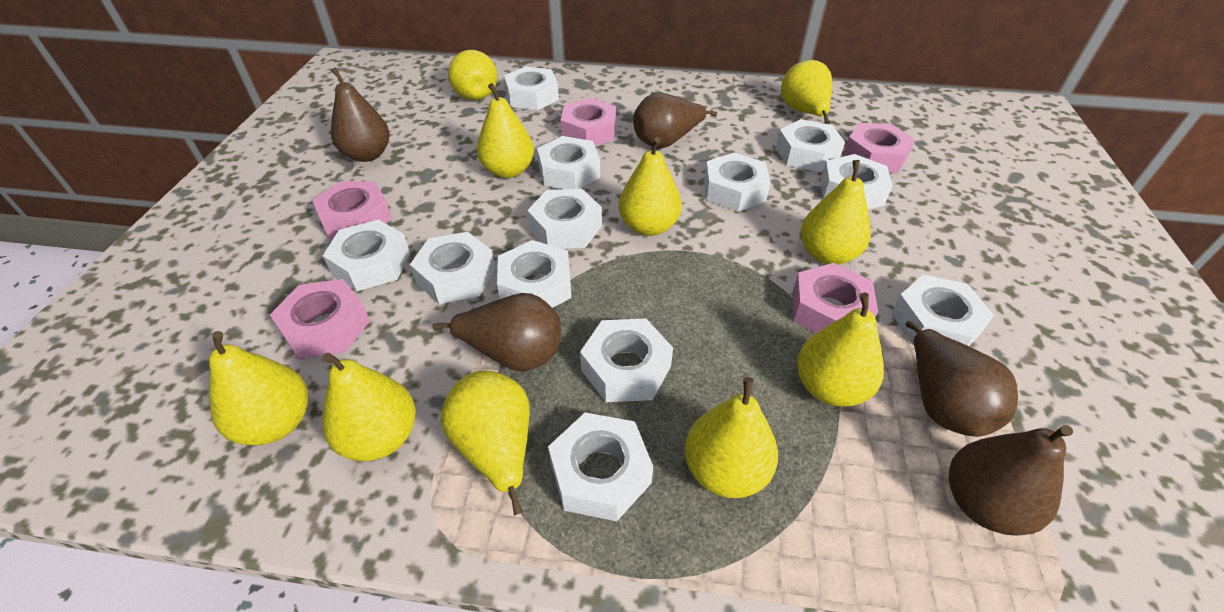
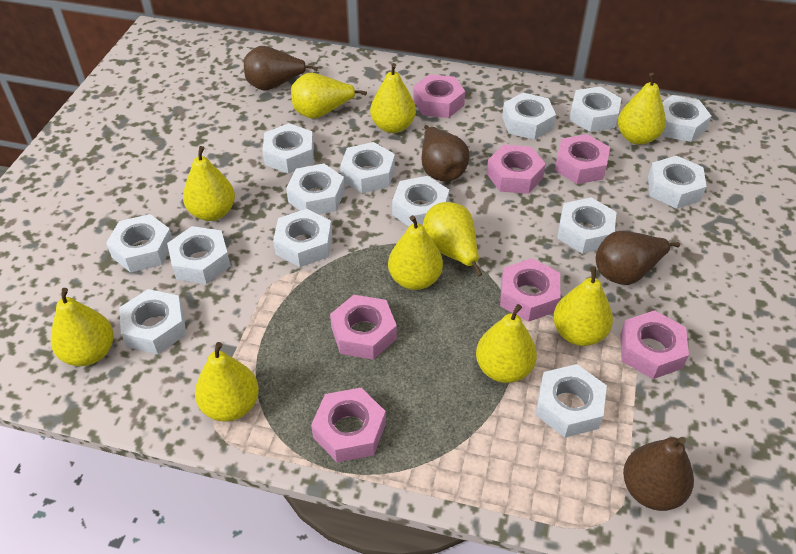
brown pear: 5 -> 4
pink nut: 5 -> 7
white nut: 12 -> 14

